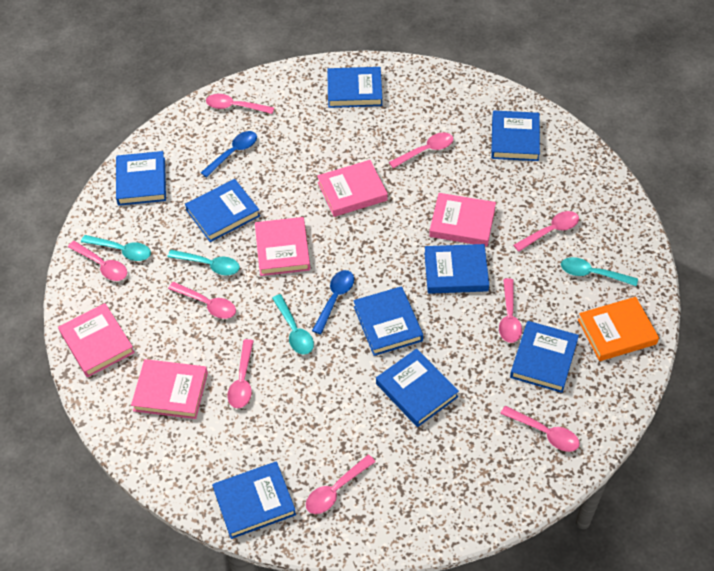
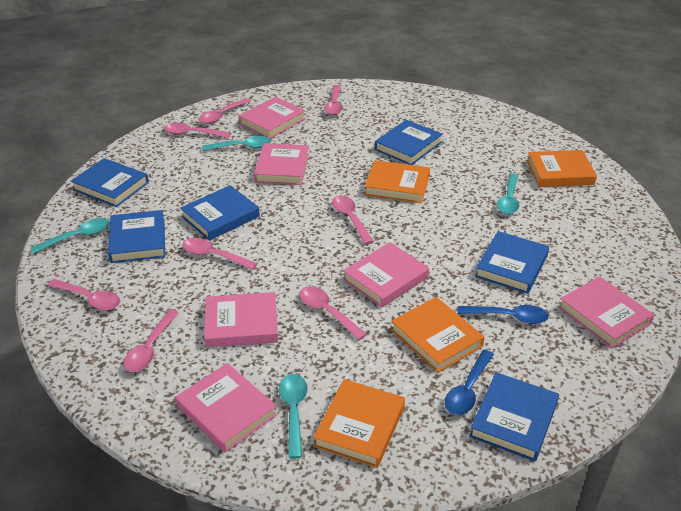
blue book: 9 -> 6
orange book: 1 -> 4
pink book: 5 -> 6
pink spoon: 9 -> 8

